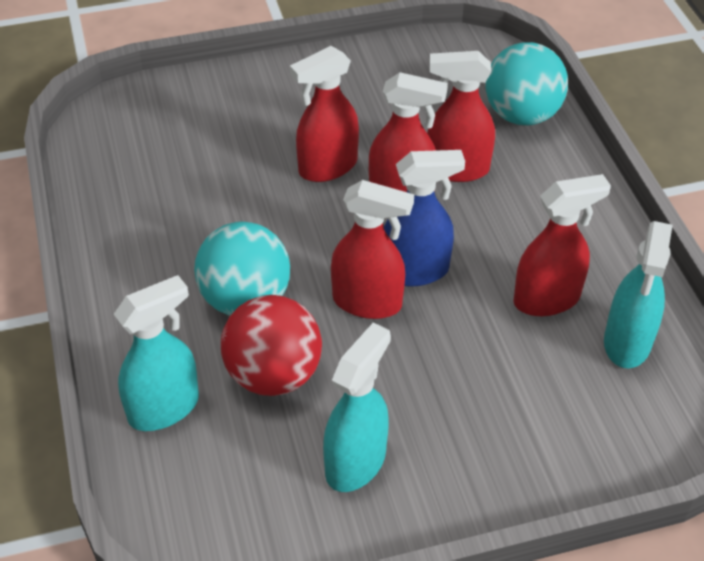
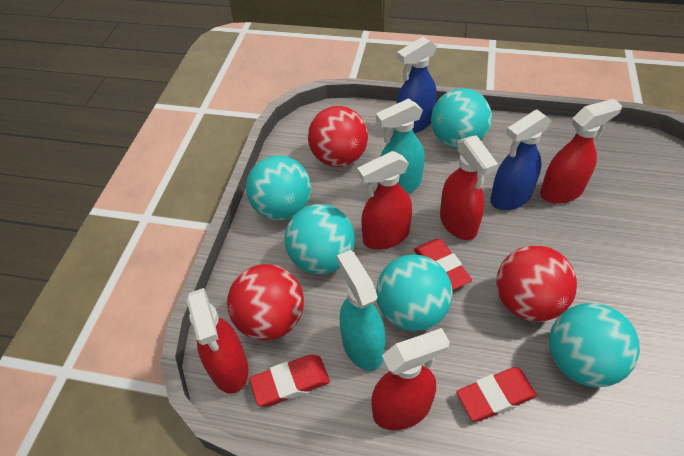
blue spray bottle: 1 -> 2
red ball: 1 -> 3
red eraser: 0 -> 3
turquoise ball: 2 -> 5
turquoise spray bottle: 3 -> 2

